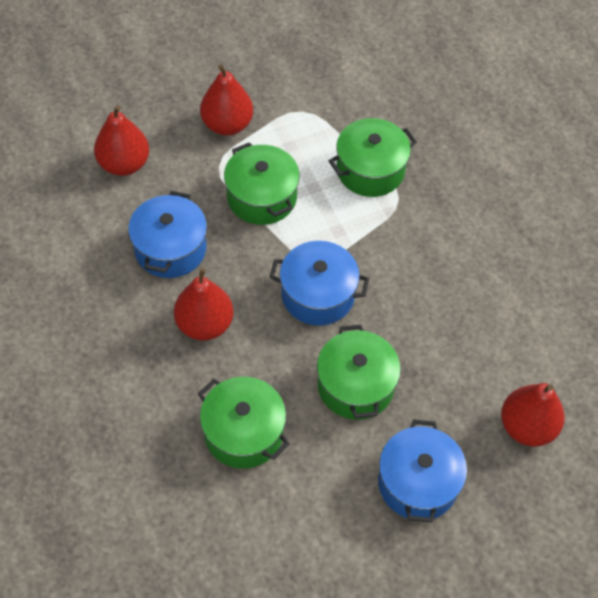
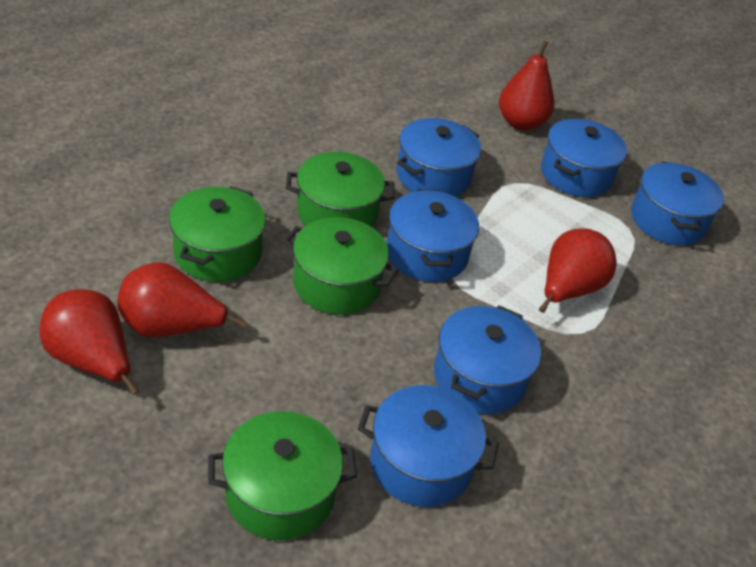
blue pot: 3 -> 6

